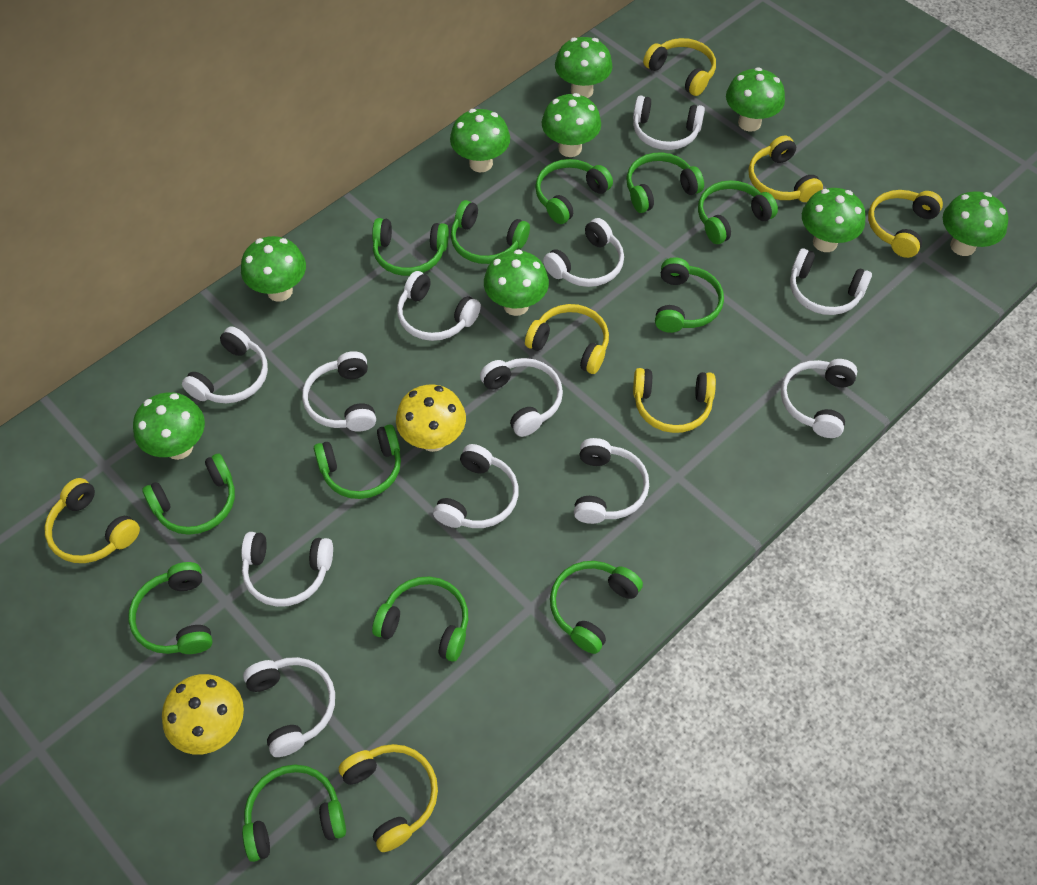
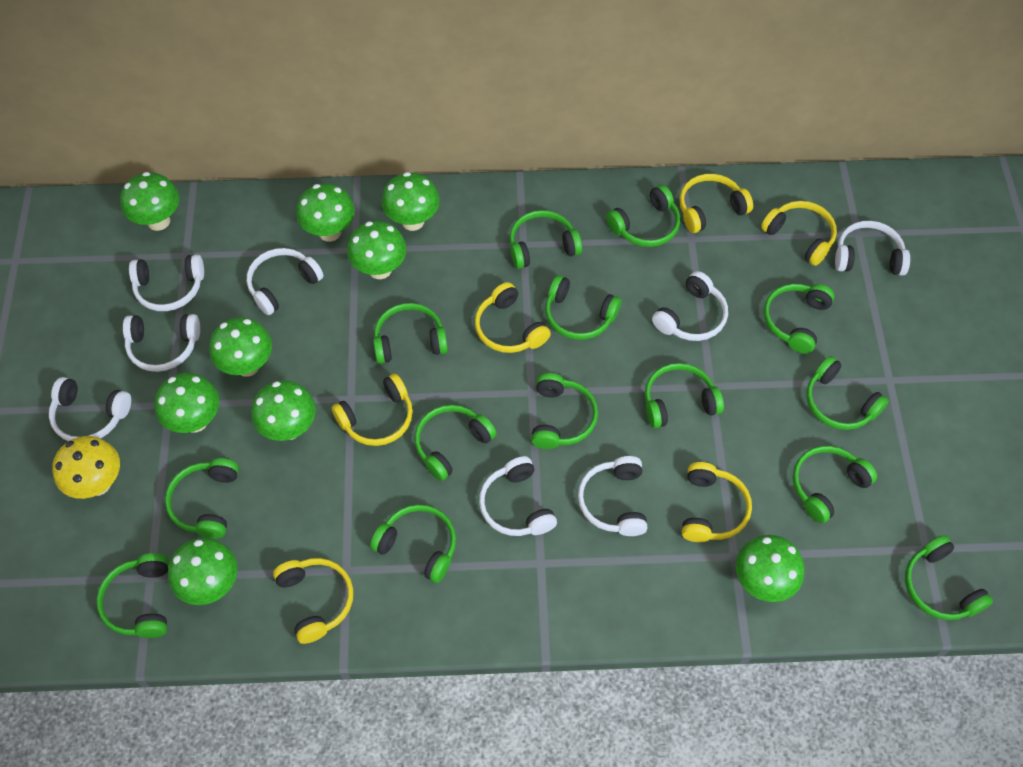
green headphones: 12 -> 14
white headphones: 12 -> 8
yellow headphones: 7 -> 6
yellow mushroom: 2 -> 1

